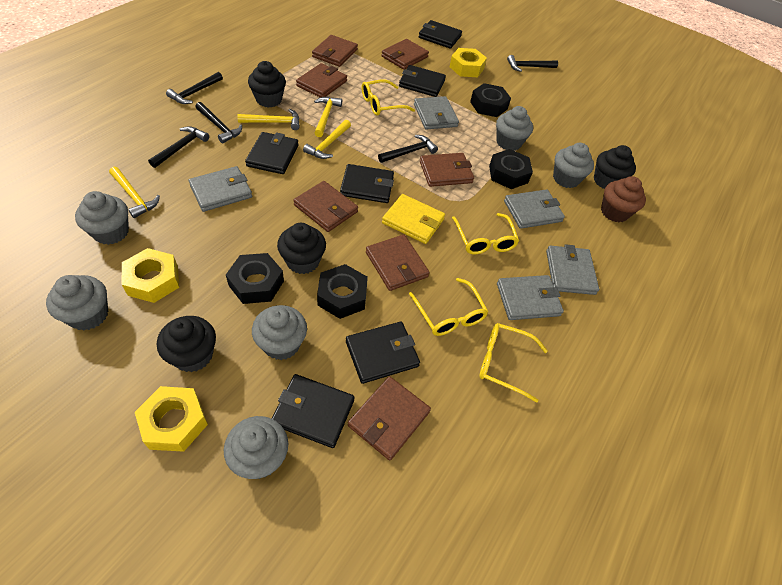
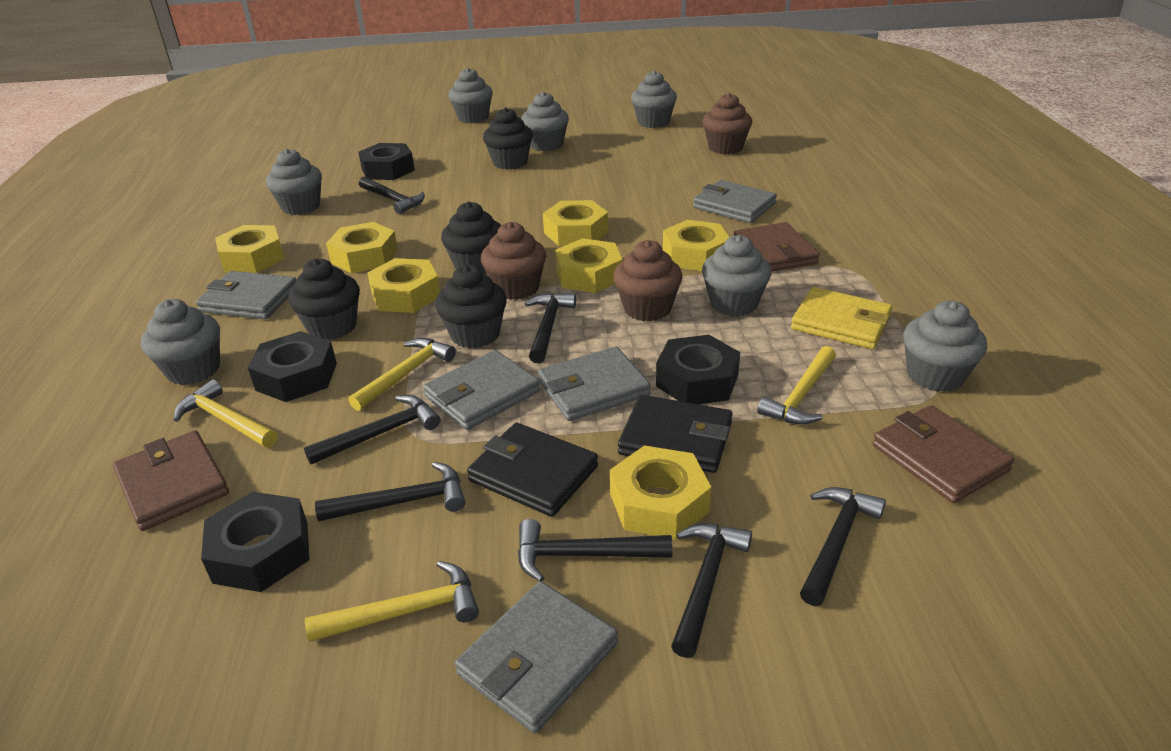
black hammer: 5 -> 7
black wallet: 6 -> 2
brown cupcake: 1 -> 3
brown wallet: 7 -> 3
grey cupcake: 6 -> 7
yellow glasses: 4 -> 0
yellow nut: 3 -> 7

